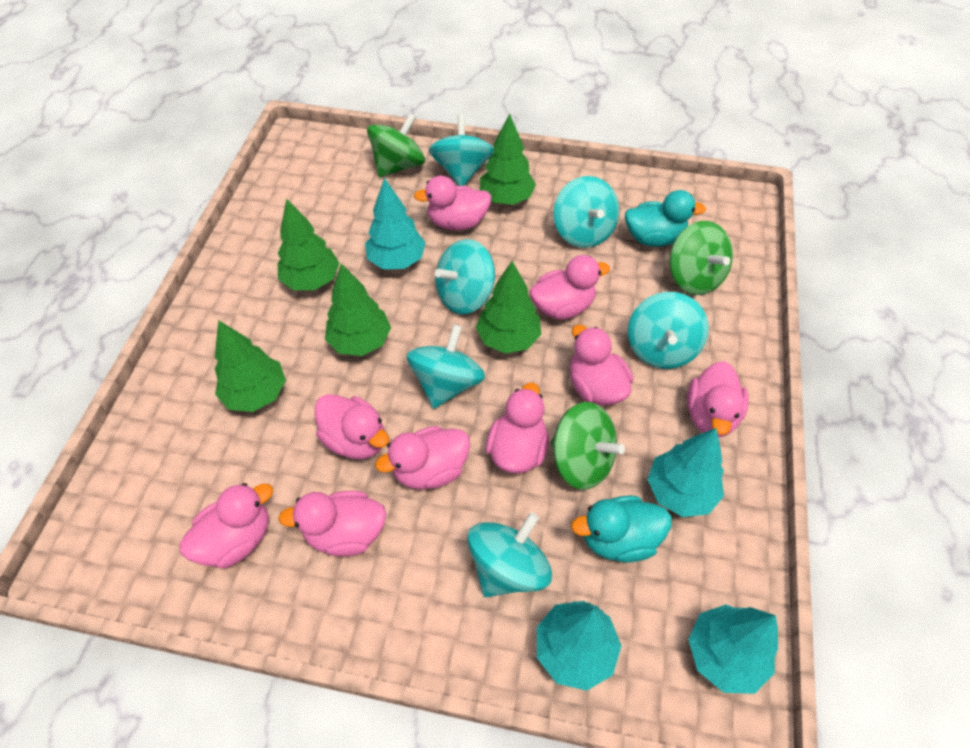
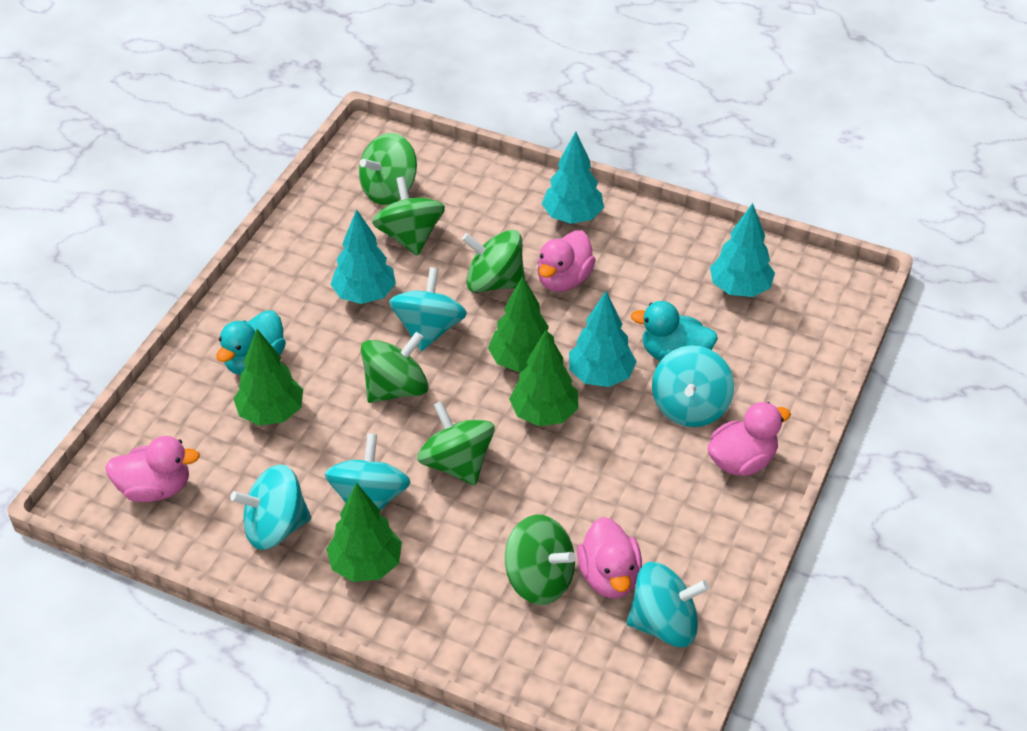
green spinning top: 3 -> 6
green tree: 5 -> 4
pink duck: 9 -> 4
turquoise spinning top: 6 -> 5

